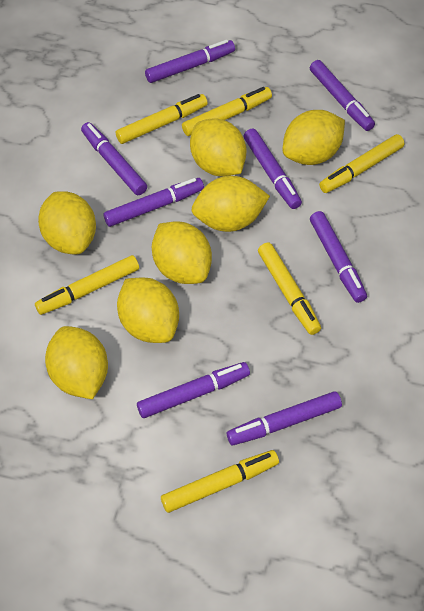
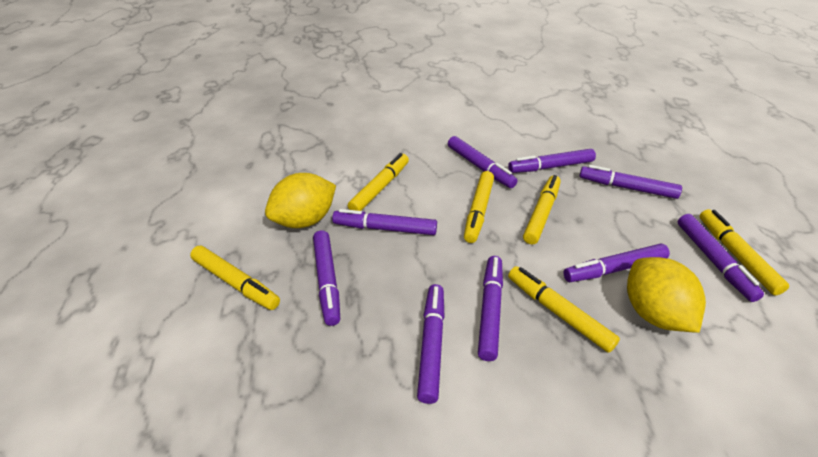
purple marker: 8 -> 9
yellow lemon: 7 -> 2

